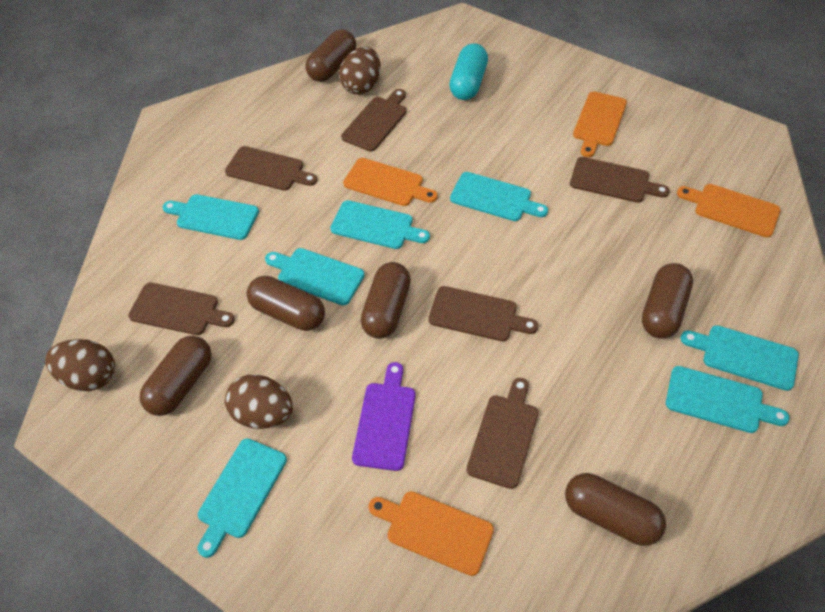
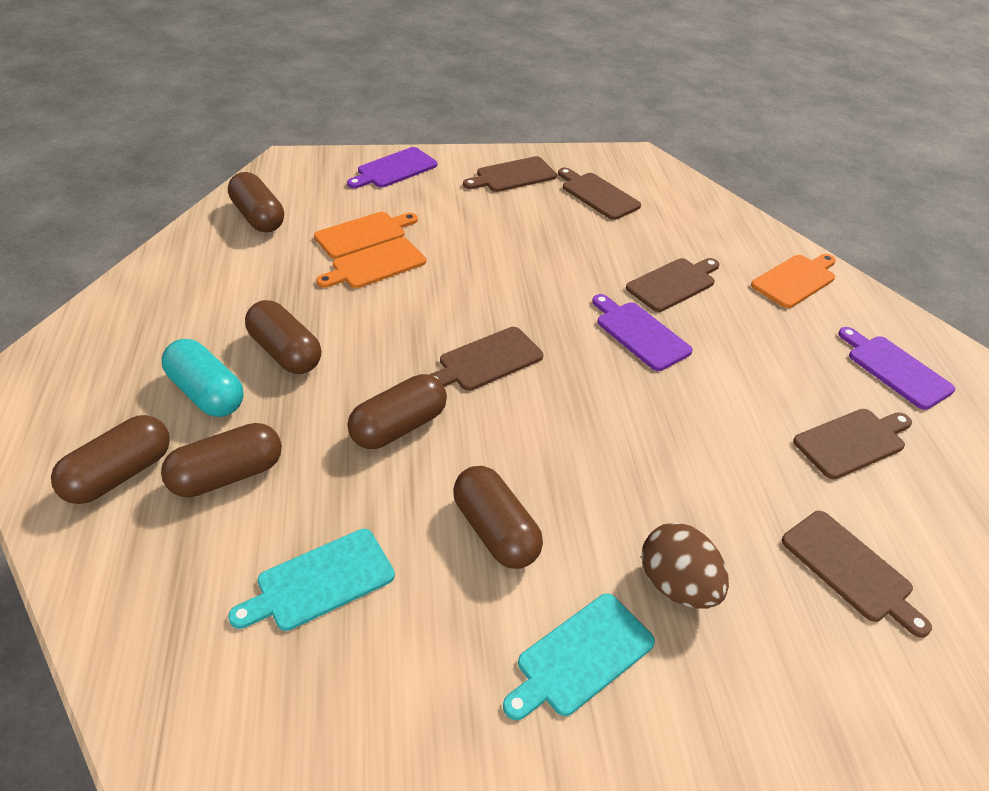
brown egg: 3 -> 1
orange cutting board: 4 -> 3
purple cutting board: 1 -> 3
turquoise cutting board: 7 -> 2

